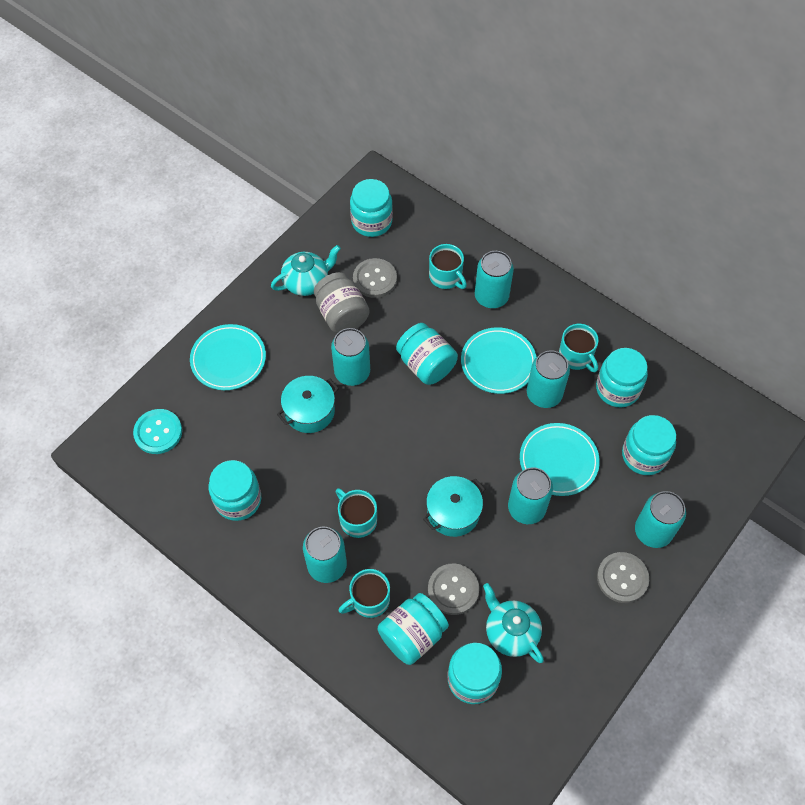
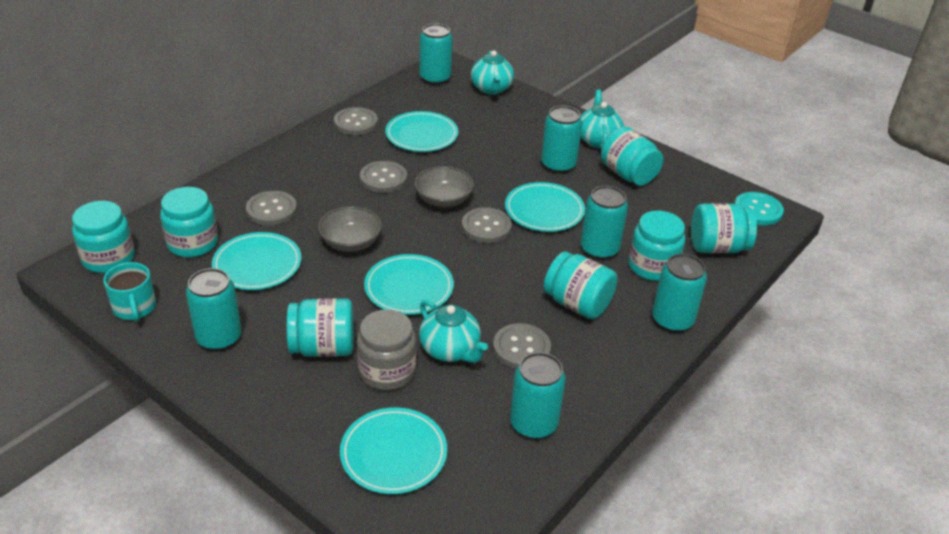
grey bowl: 0 -> 2
grey button: 3 -> 5
turquoise mug: 4 -> 1
turquoise plate: 3 -> 5
turquoise pot: 2 -> 0
turquoise teapot: 2 -> 3

